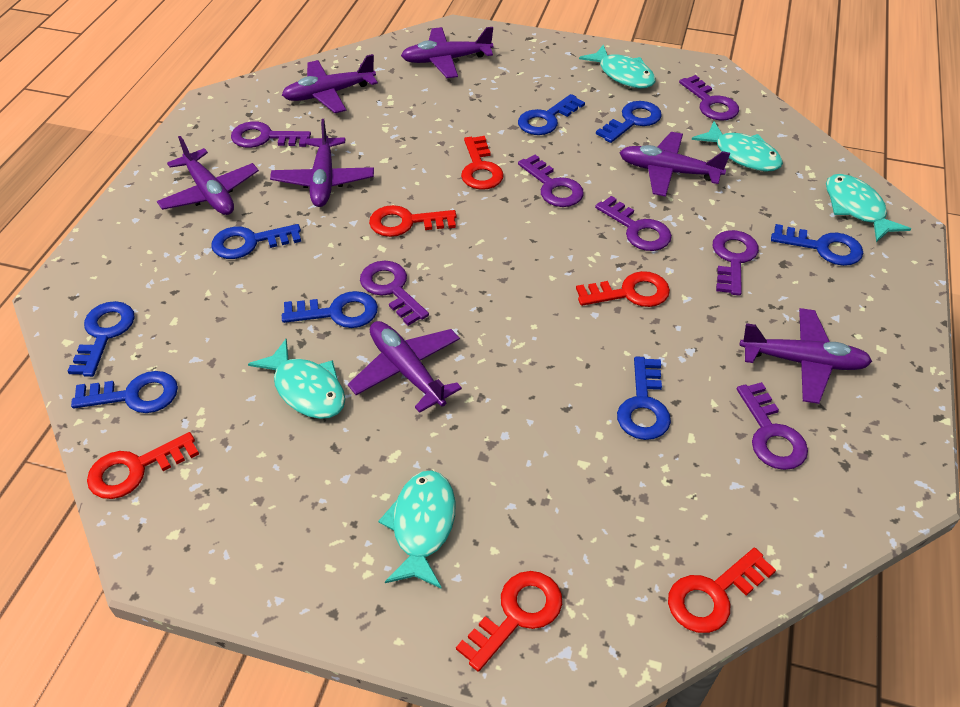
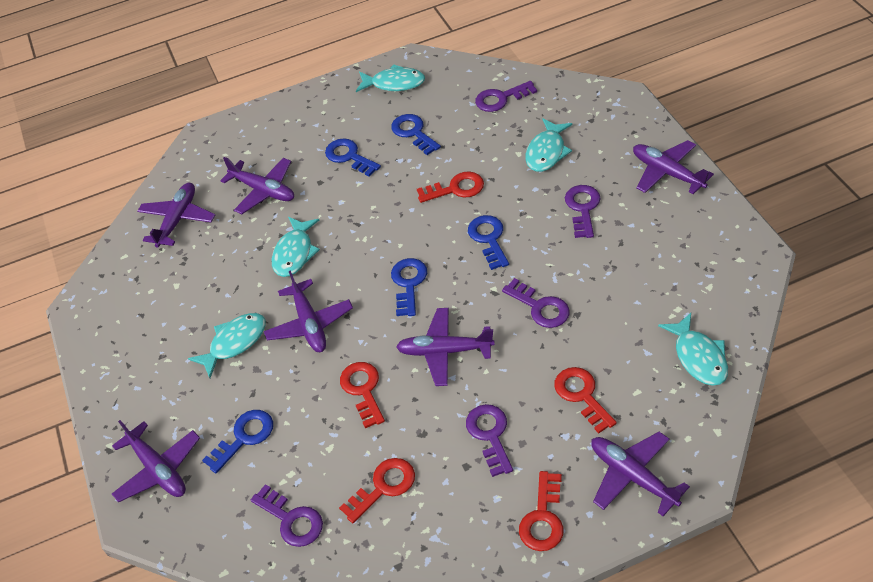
blue key: 8 -> 5
purple key: 7 -> 5
red key: 6 -> 5

